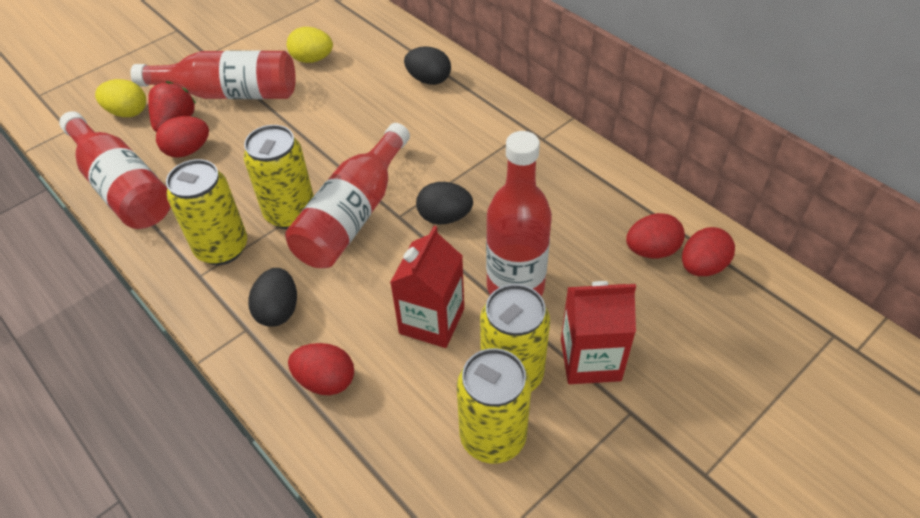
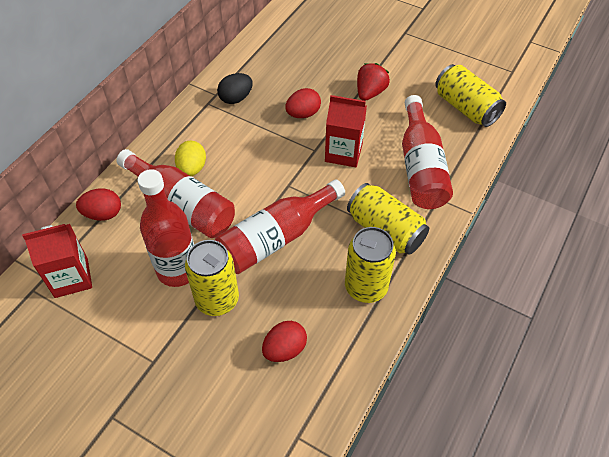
black egg: 3 -> 1
red egg: 4 -> 3
yellow egg: 2 -> 1

